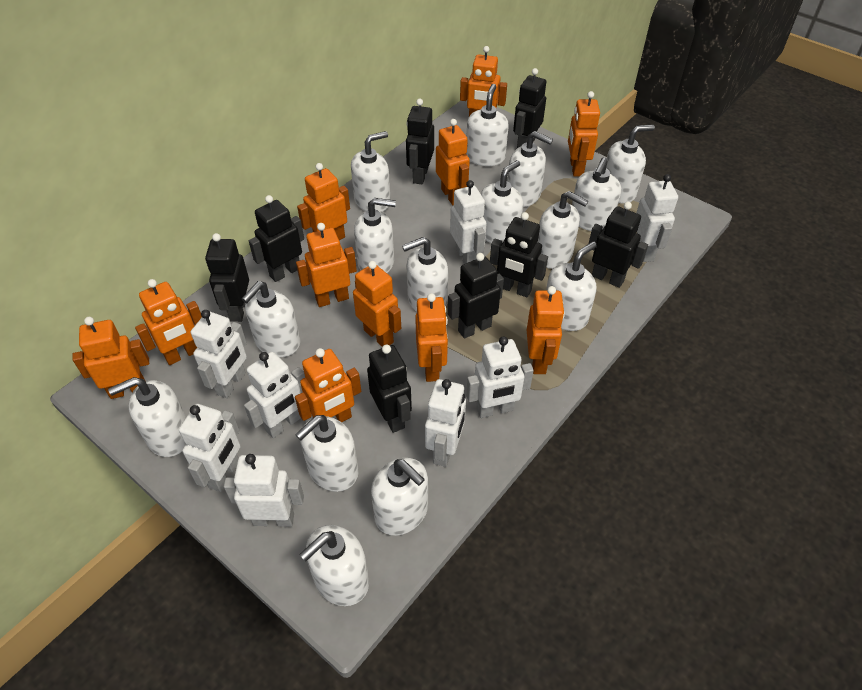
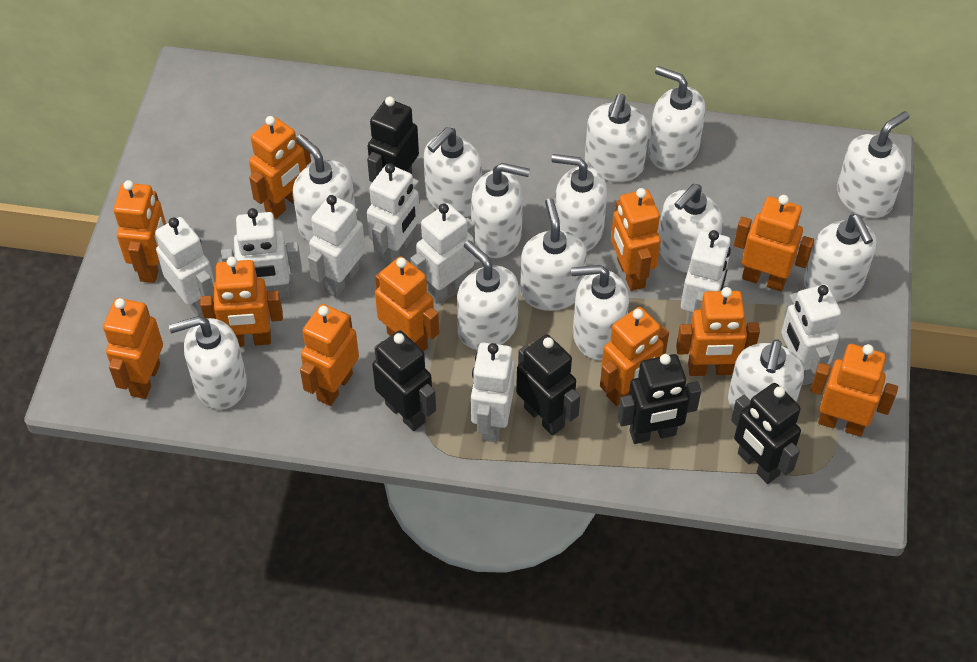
black robot: 8 -> 5
white soap dispenser: 15 -> 14

